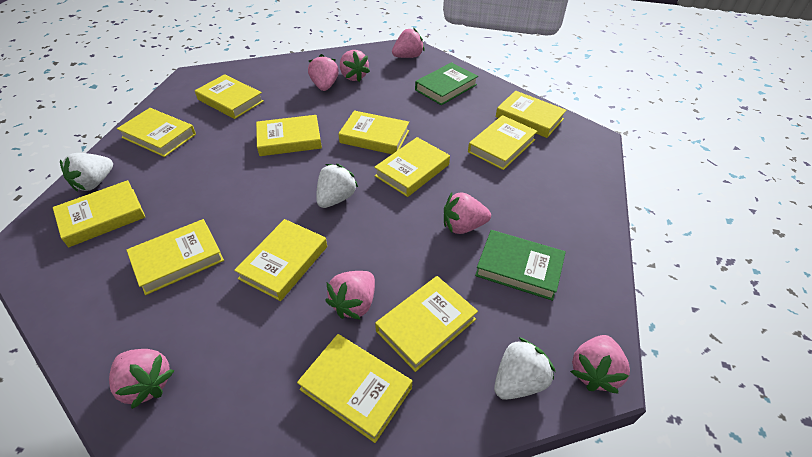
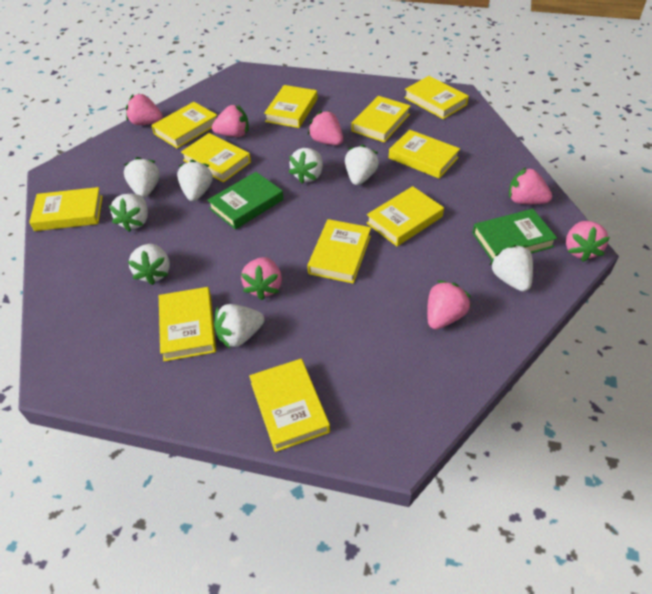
white strawberry: 3 -> 8
yellow book: 12 -> 11

